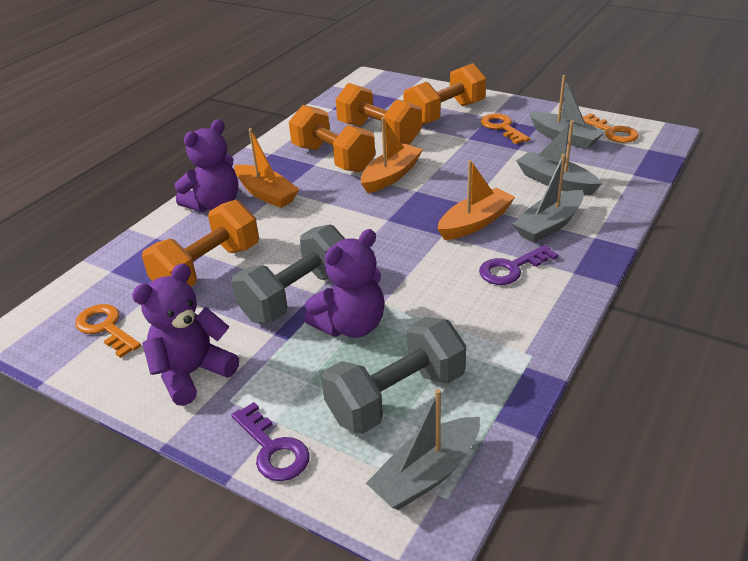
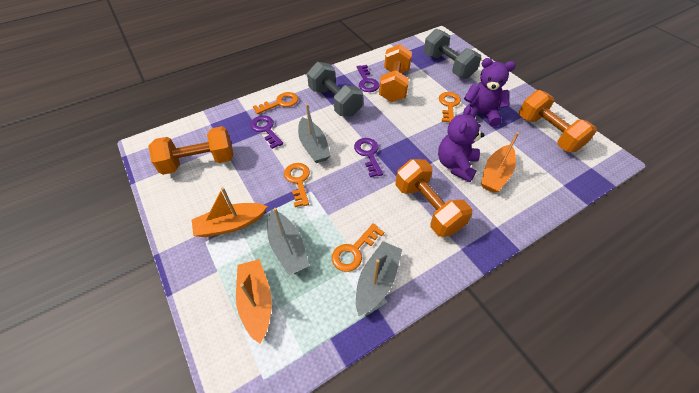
grey boat: 4 -> 3
orange key: 3 -> 4
purple key: 2 -> 3
purple teddy bear: 3 -> 2

